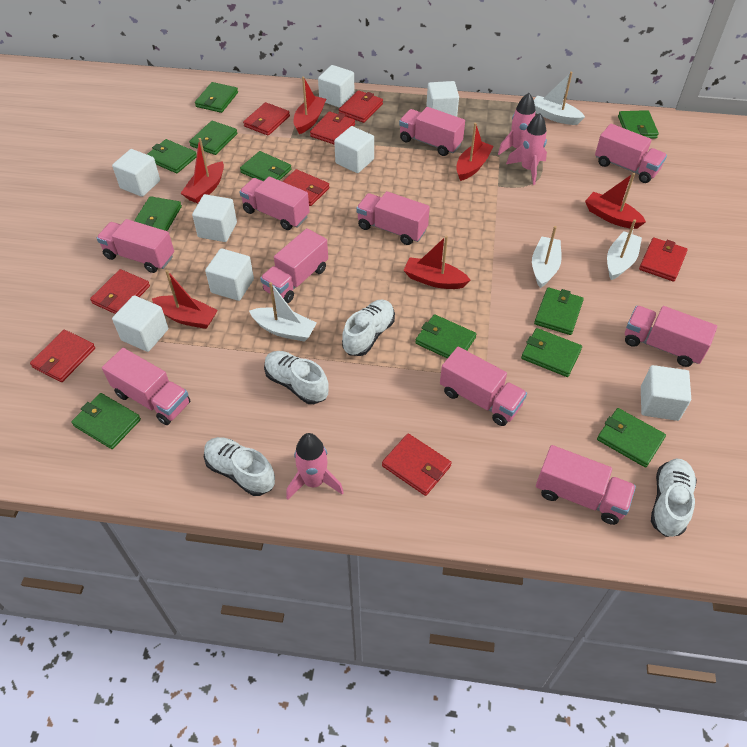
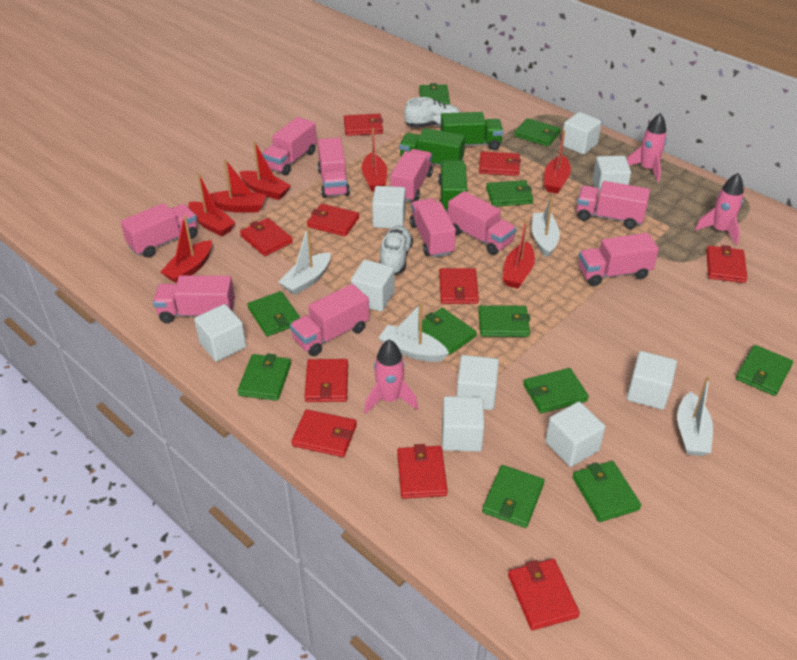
green truck: 0 -> 3
red boat: 6 -> 7
red wallet: 8 -> 10
white cube: 8 -> 9
white shoe: 4 -> 2

